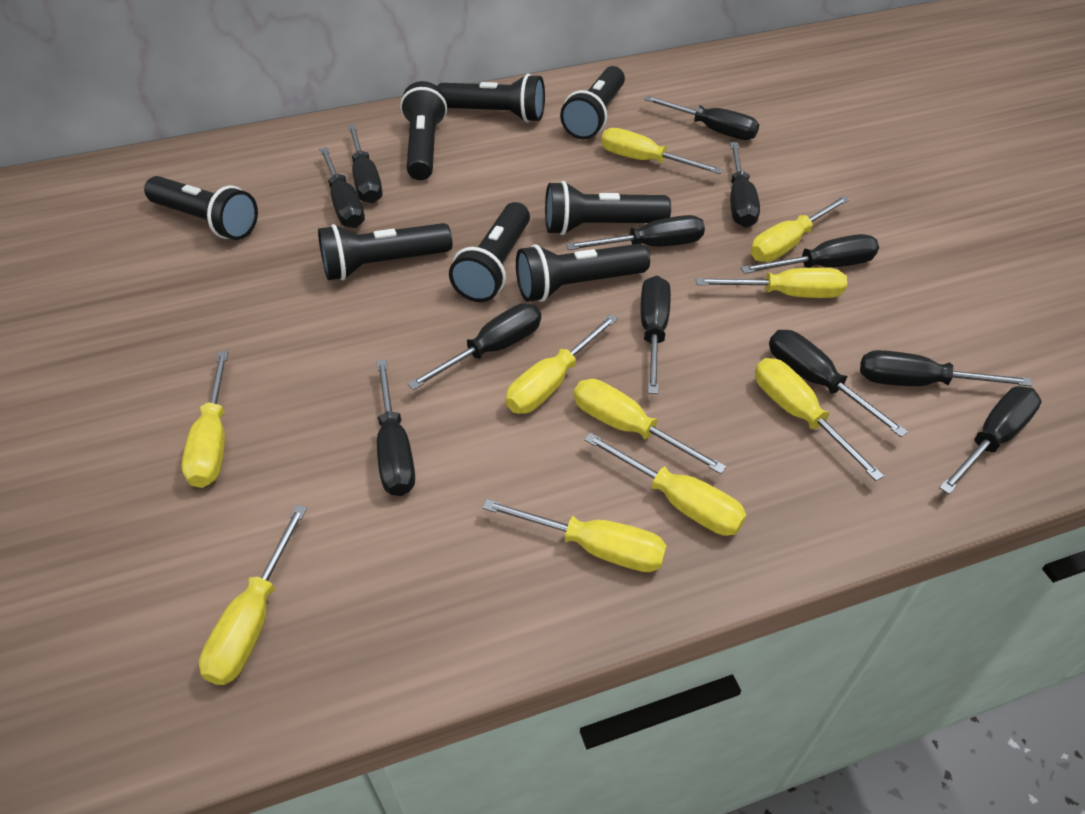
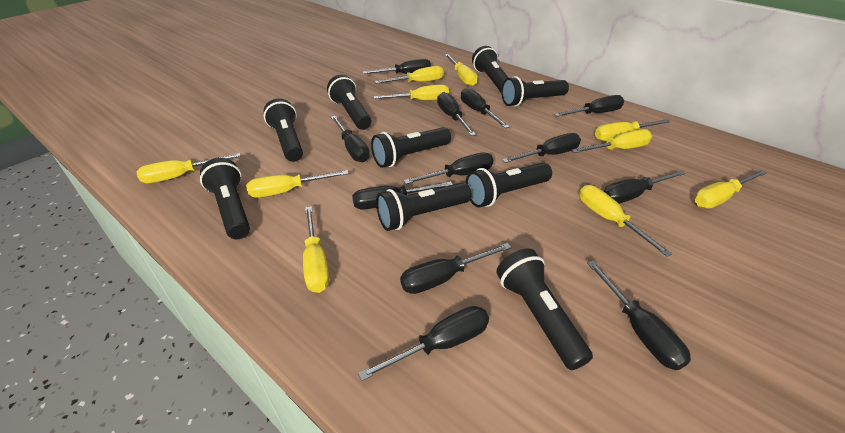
black flashlight: 8 -> 9

